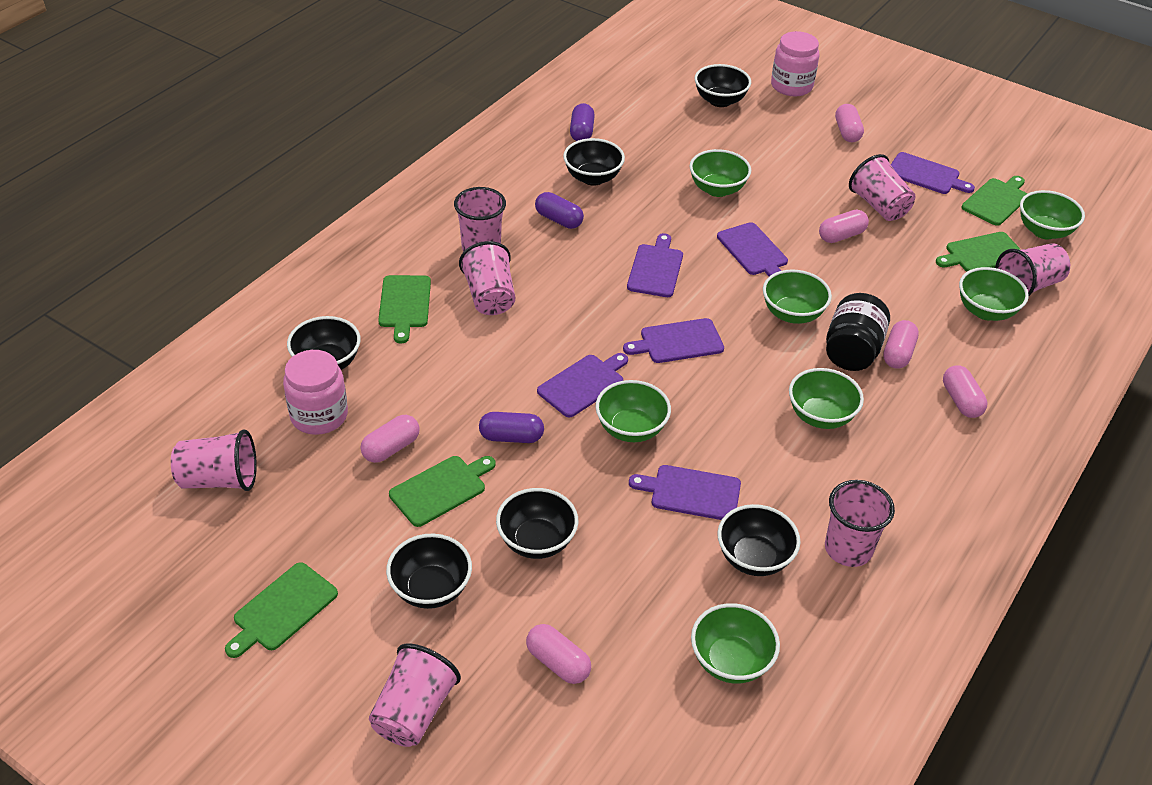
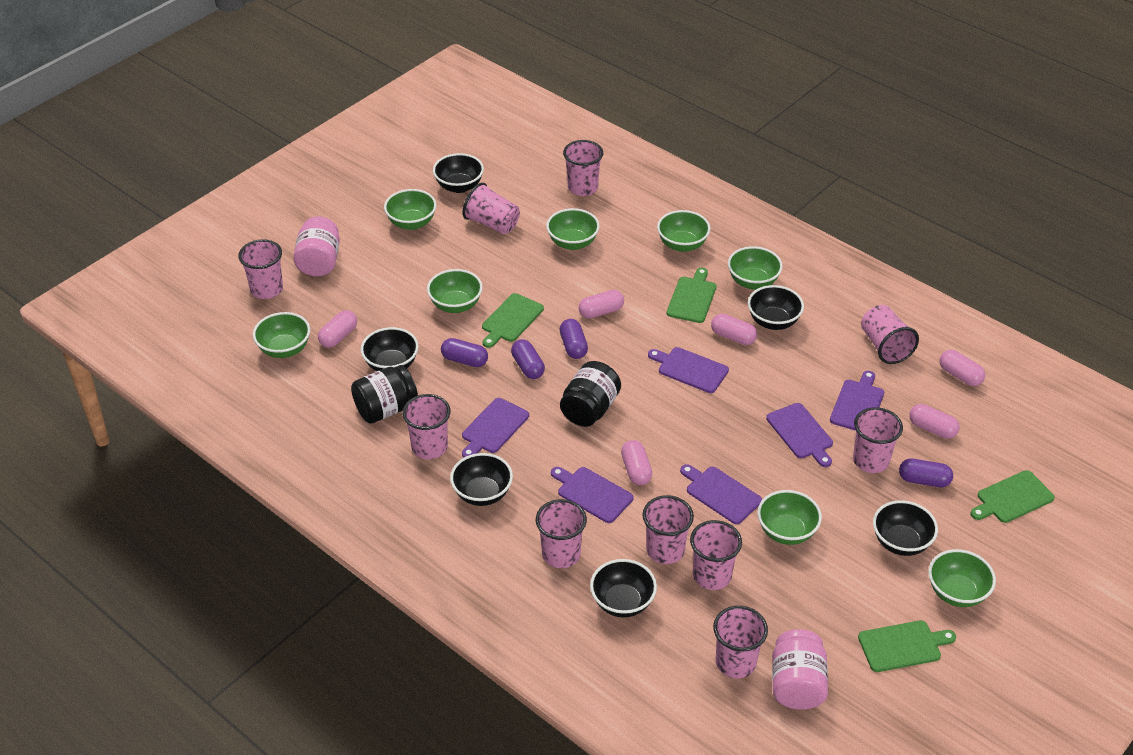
black jar: 1 -> 2
green bowl: 7 -> 8
green cutting board: 5 -> 4
pink cup: 7 -> 10
purple capsule: 3 -> 4

